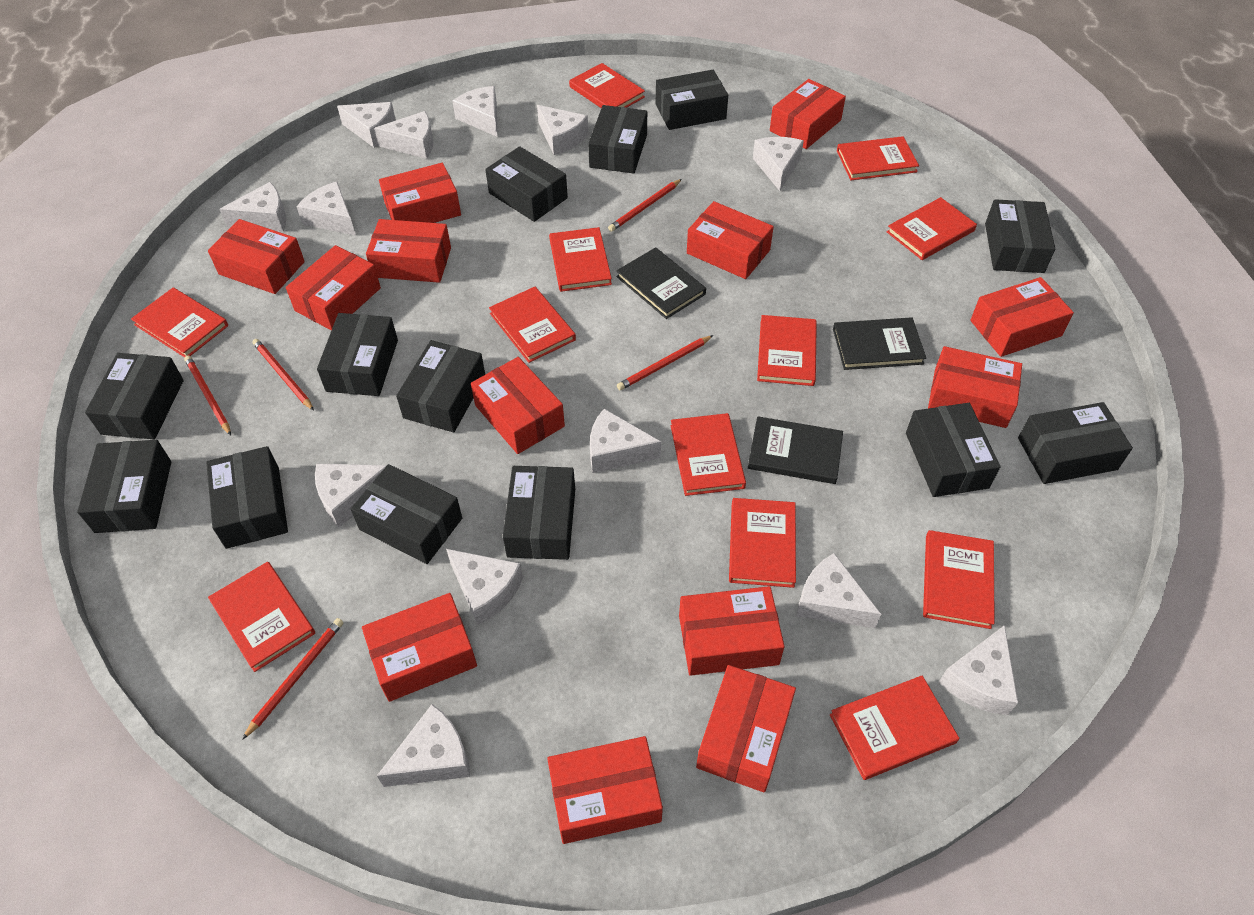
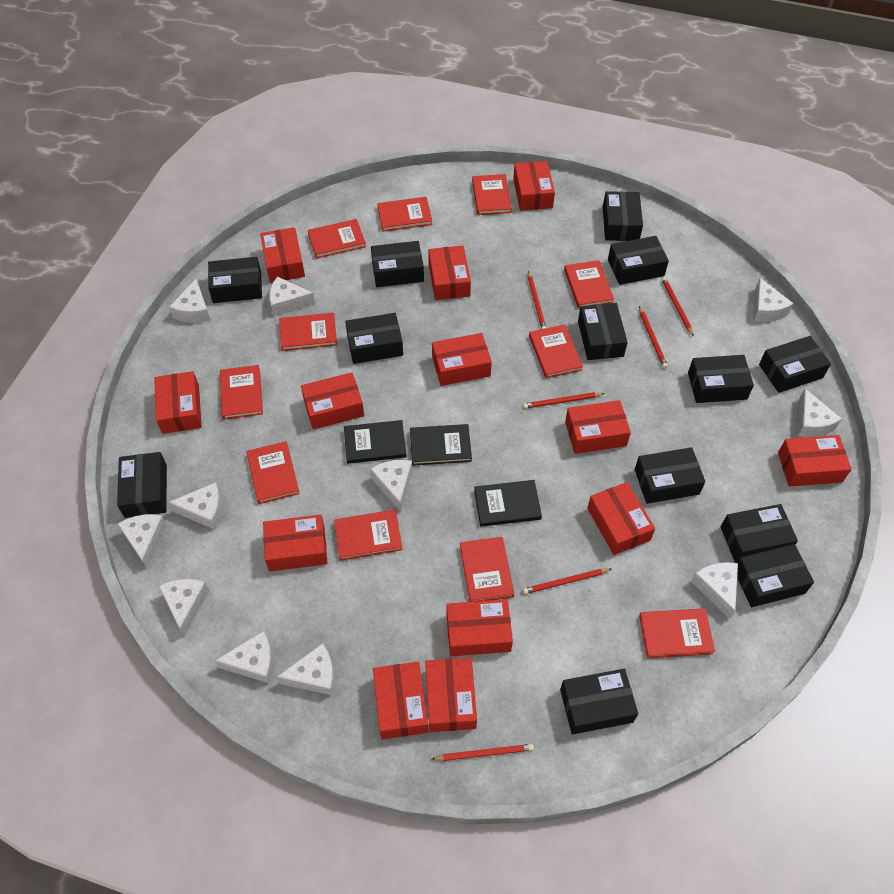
red book: 12 -> 11
red pencil: 5 -> 6
white cheese: 13 -> 11

